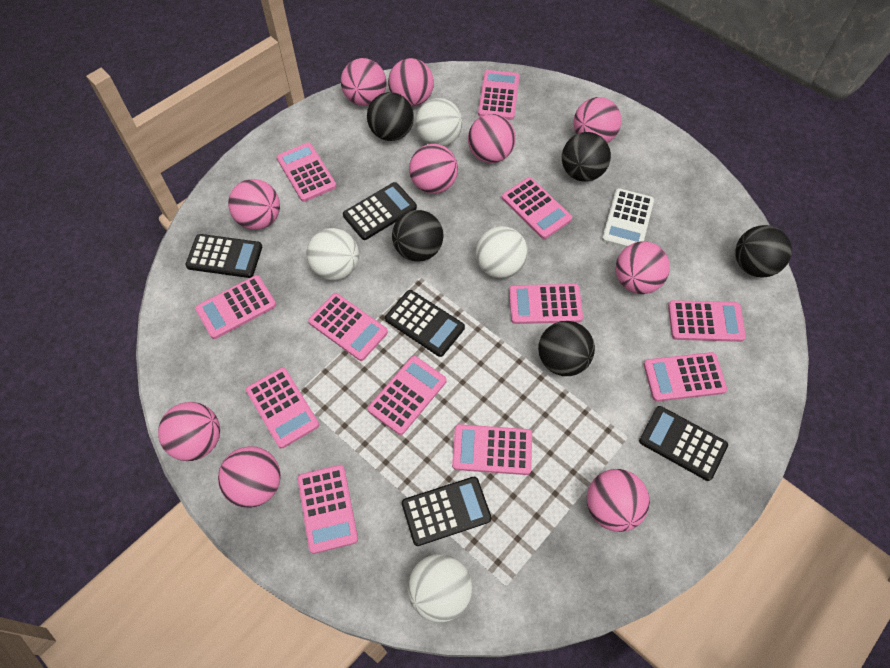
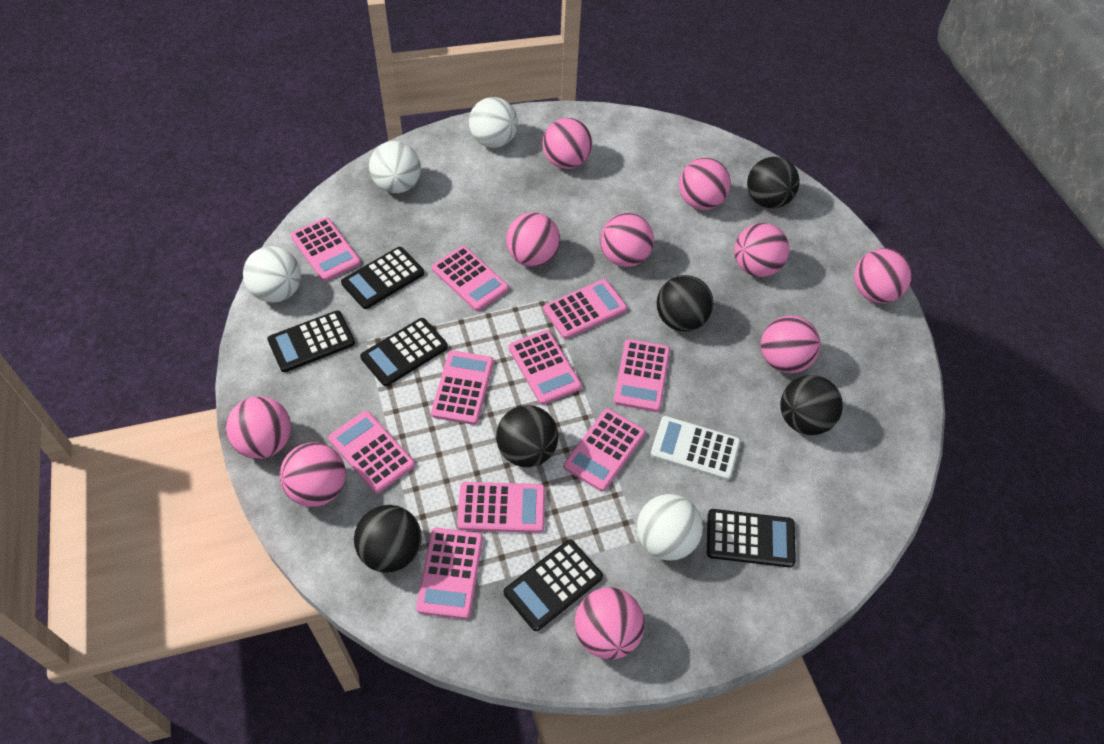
pink calculator: 12 -> 10

